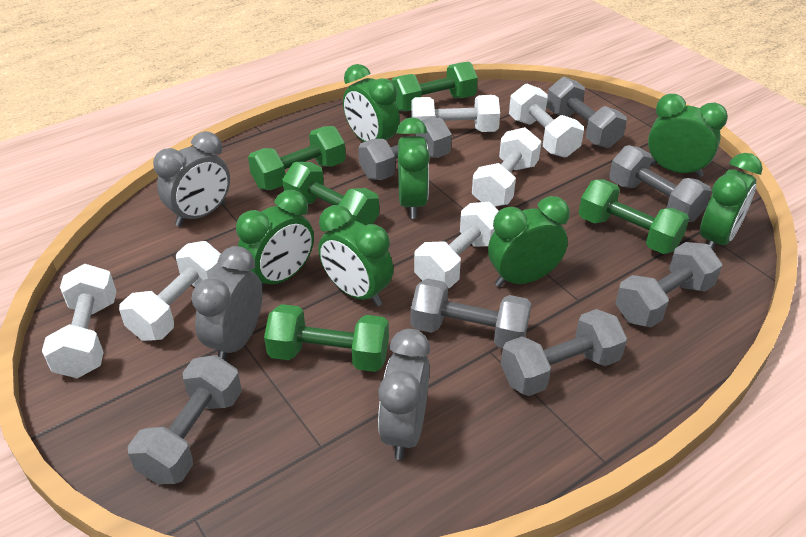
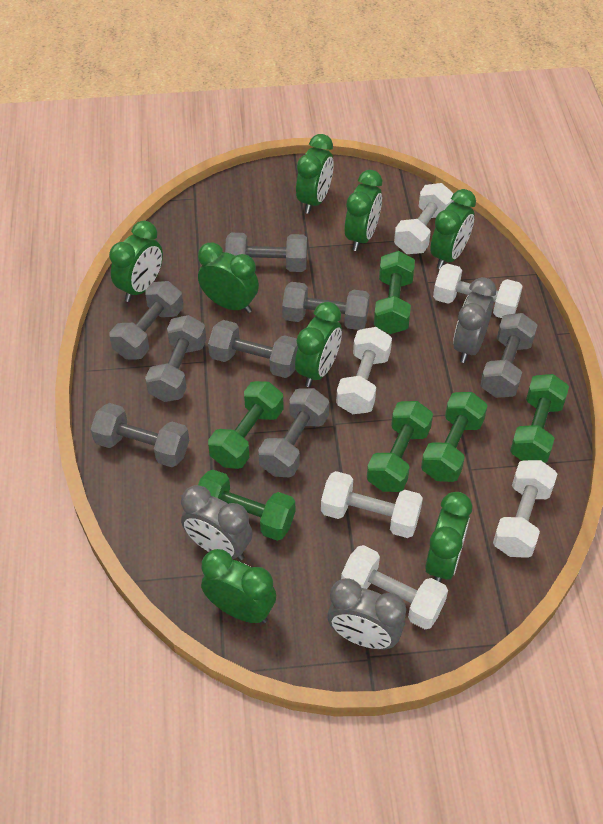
green clock: 7 -> 8
green dumbbell: 5 -> 6
grey dumbbell: 7 -> 8

